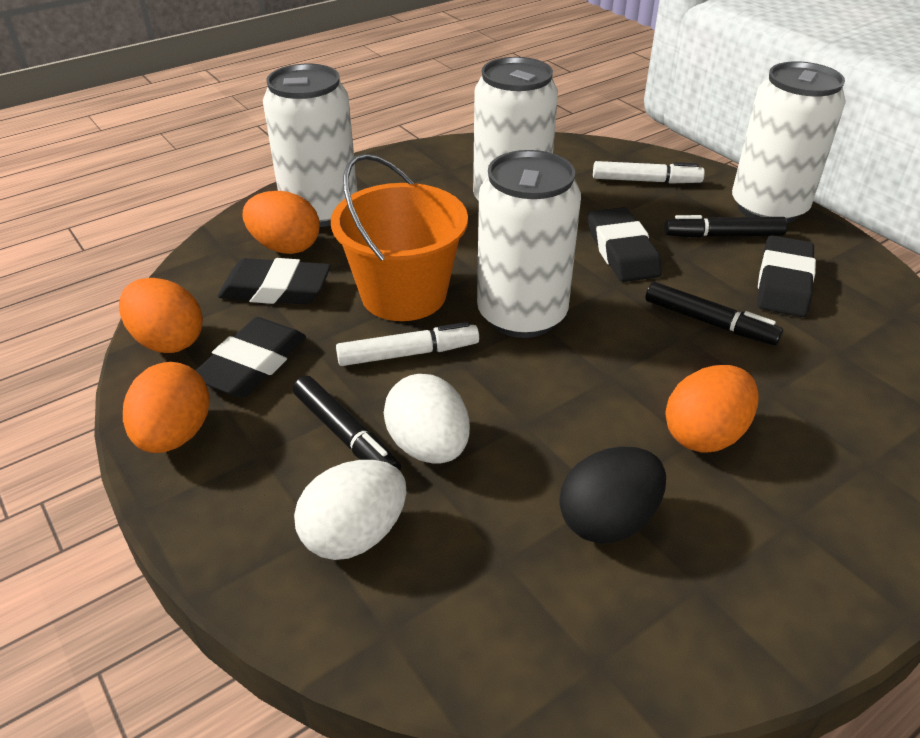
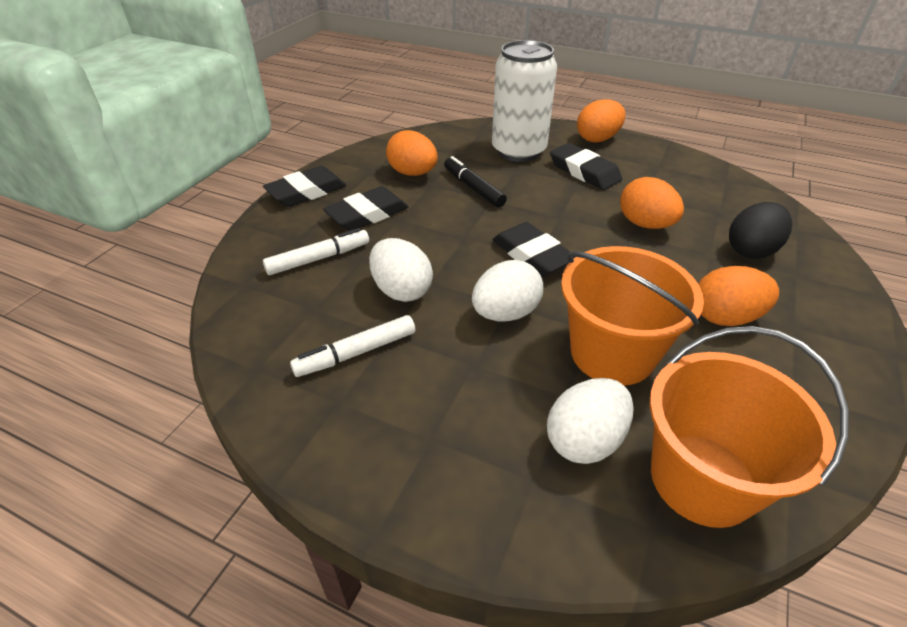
black marker: 3 -> 1
orange bucket: 1 -> 2
white can: 4 -> 1
white egg: 2 -> 3

